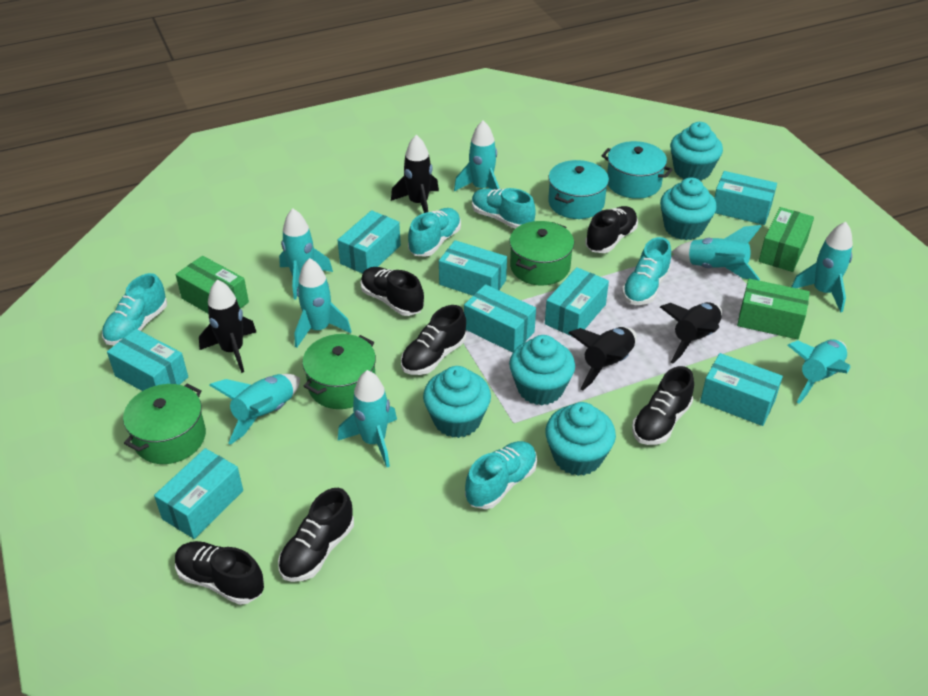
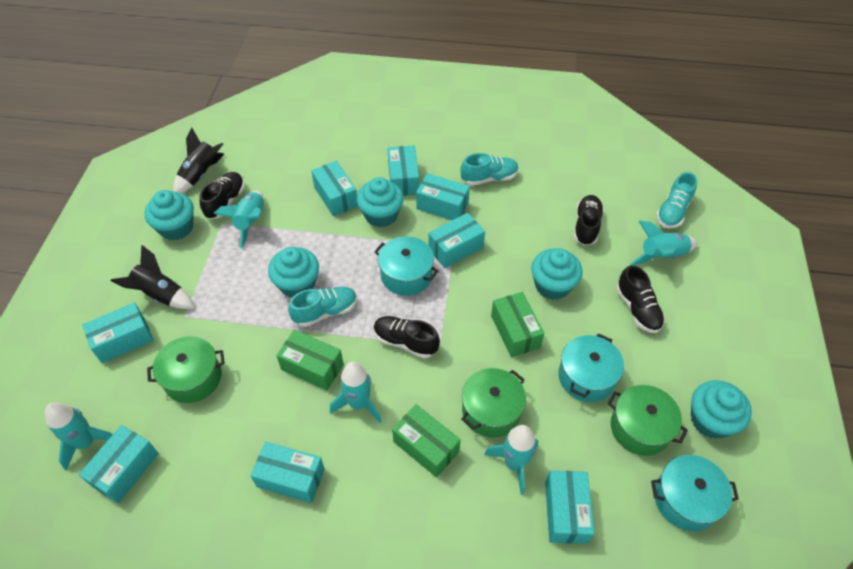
black rocket: 4 -> 2
black shoe: 6 -> 4
turquoise pot: 2 -> 3
turquoise rocket: 8 -> 5
turquoise shoe: 5 -> 3

